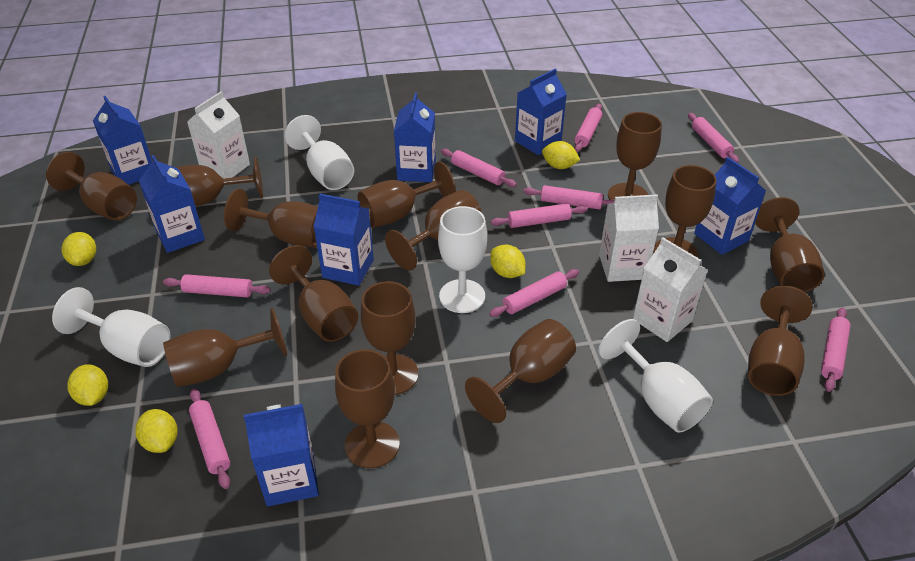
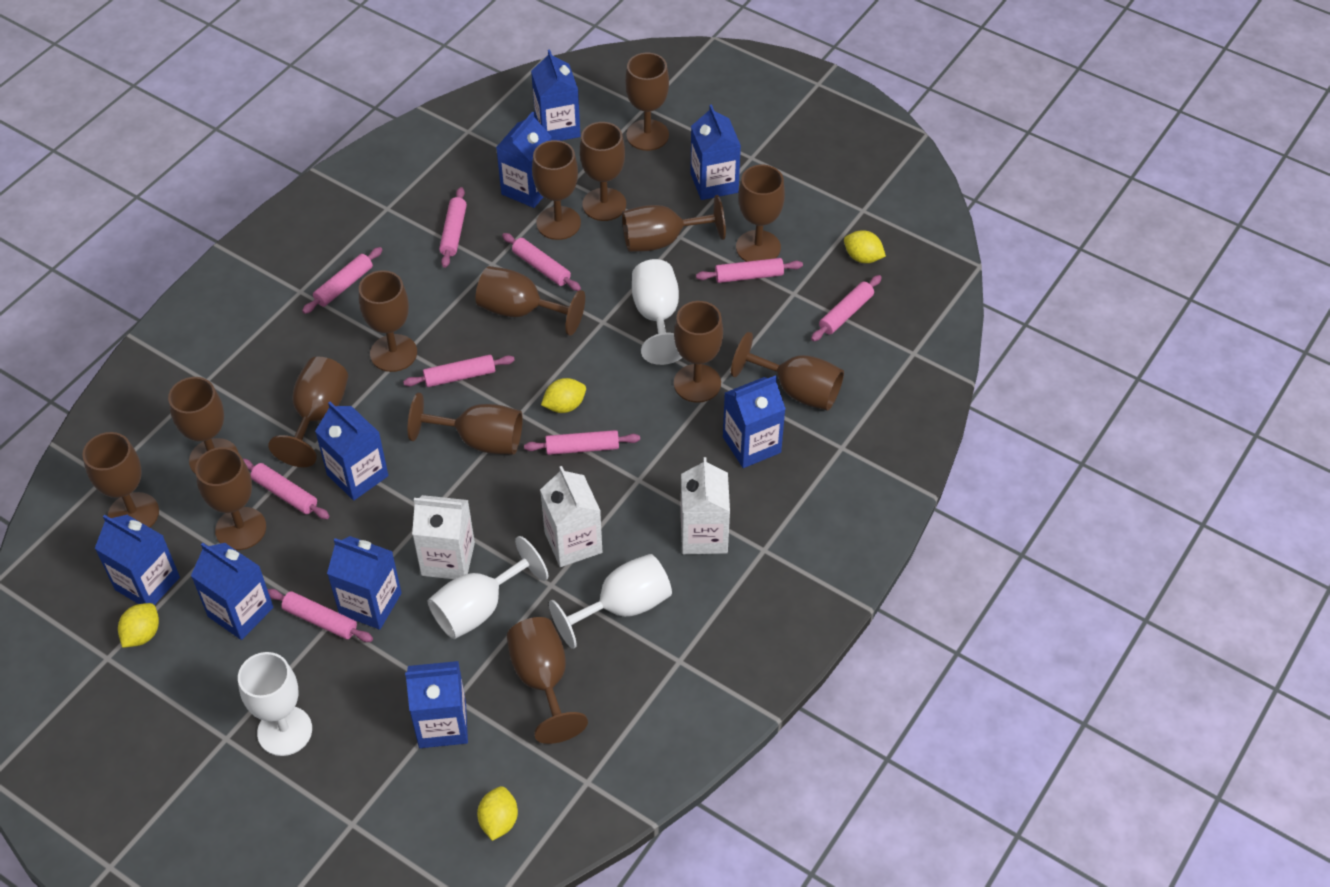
blue carton: 7 -> 9
brown goblet: 14 -> 15
yellow lemon: 5 -> 4

